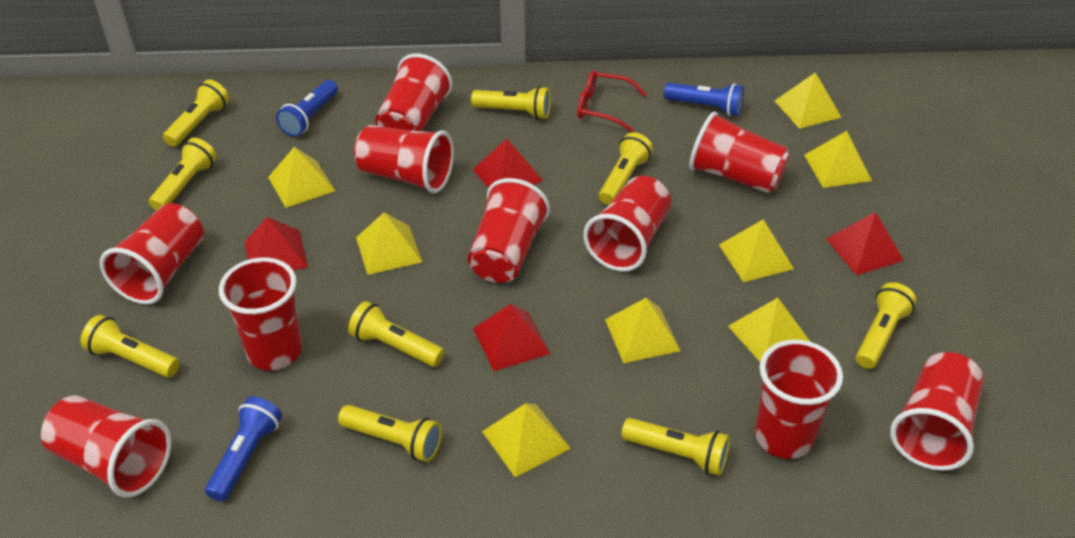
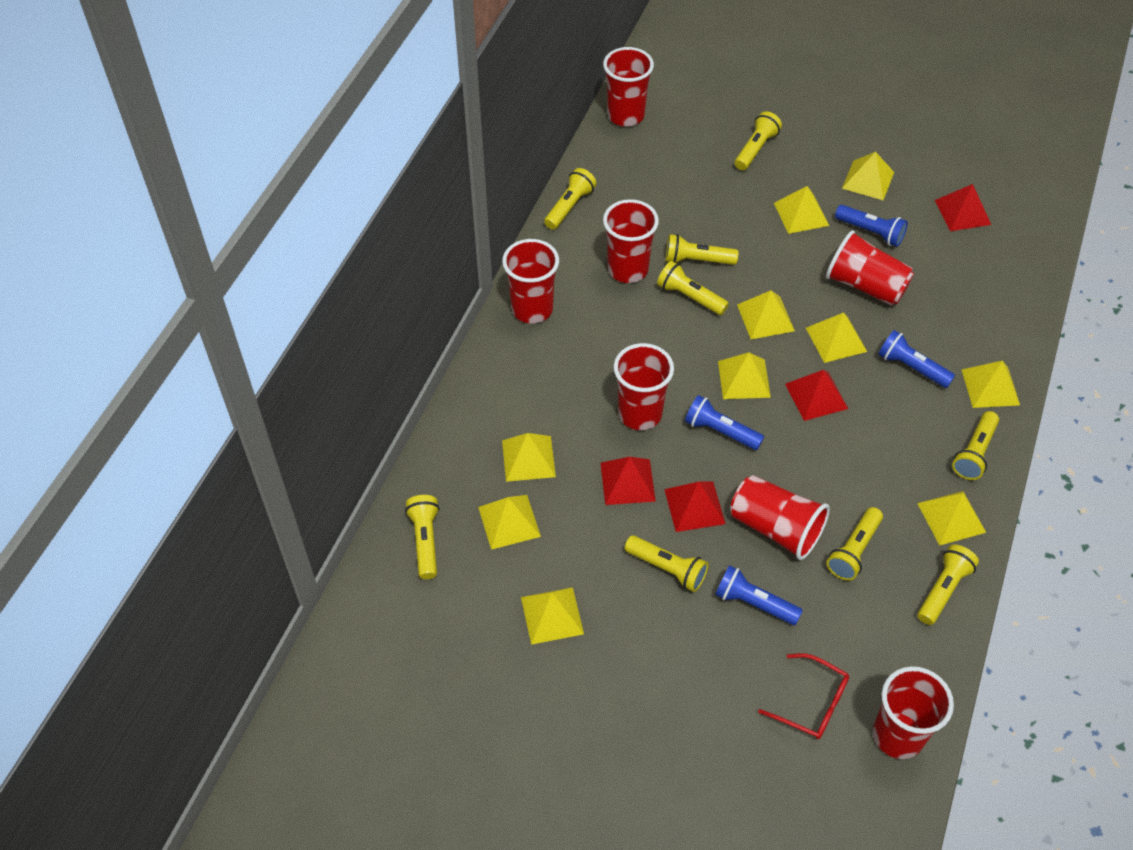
blue flashlight: 3 -> 4
red cup: 10 -> 7
yellow pyramid: 8 -> 10

